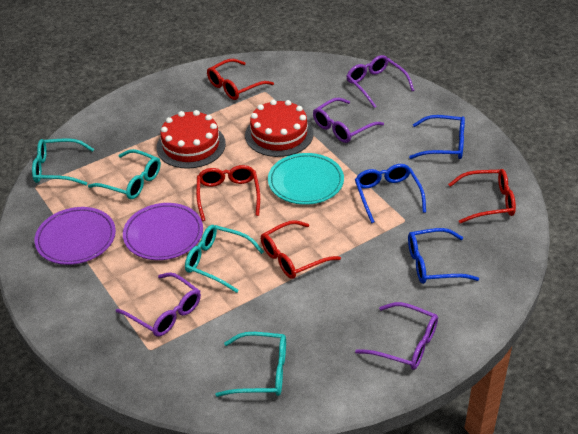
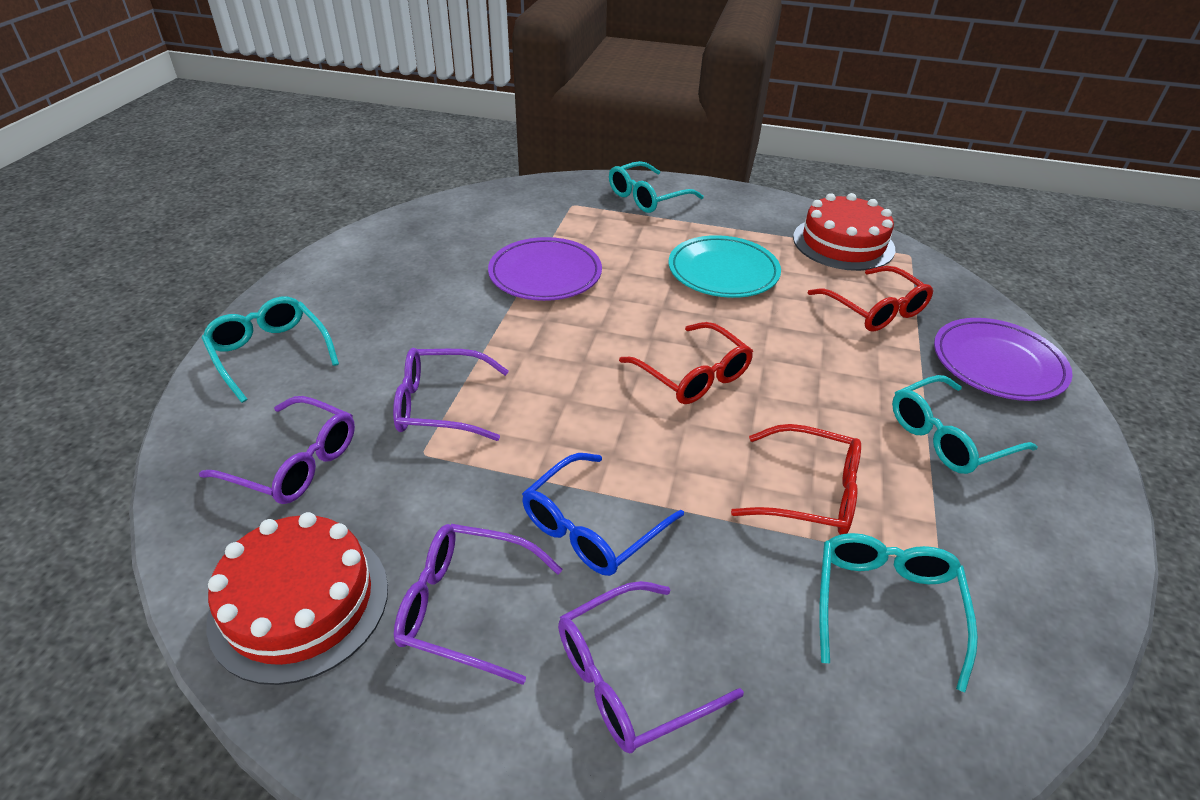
blue glasses: 3 -> 1
red glasses: 4 -> 3

